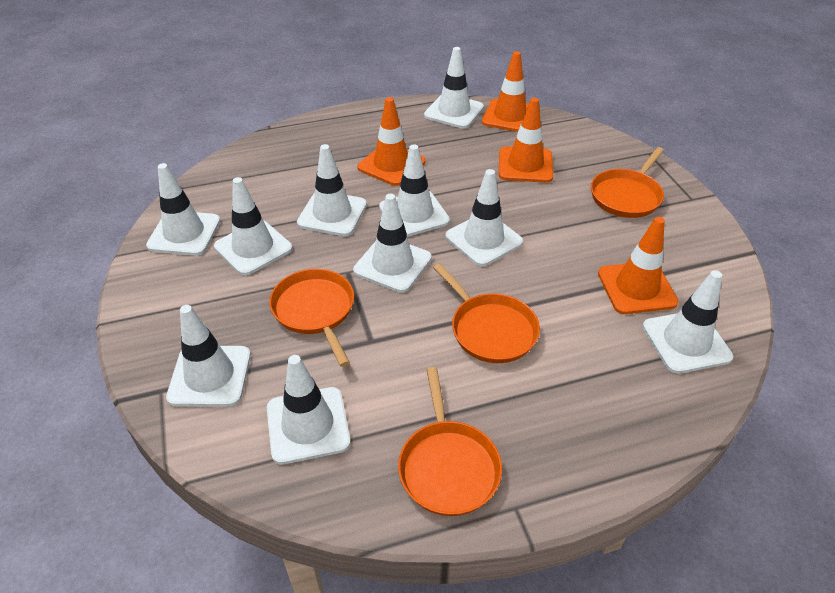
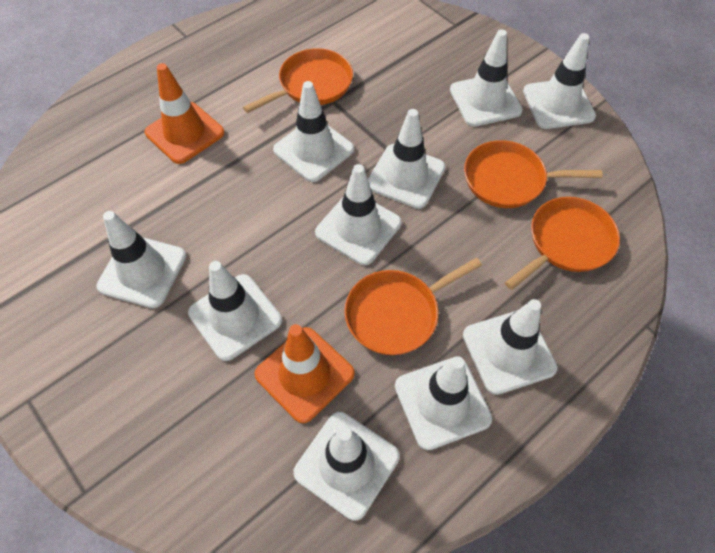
orange traffic cone: 4 -> 2

